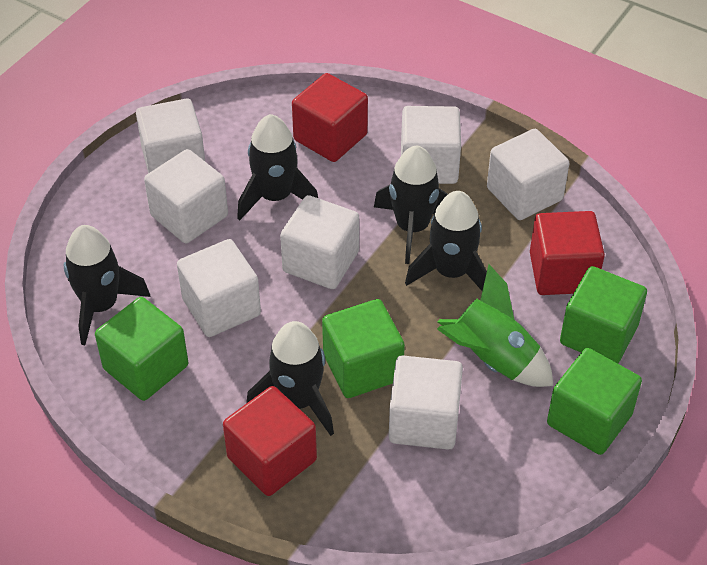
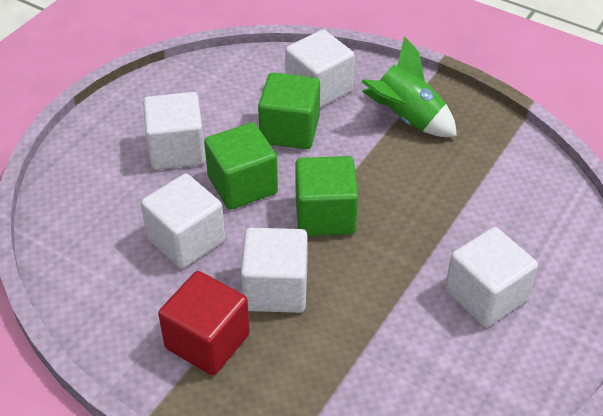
black rocket: 5 -> 0
green cube: 4 -> 3
red cube: 3 -> 1
white cube: 7 -> 5

